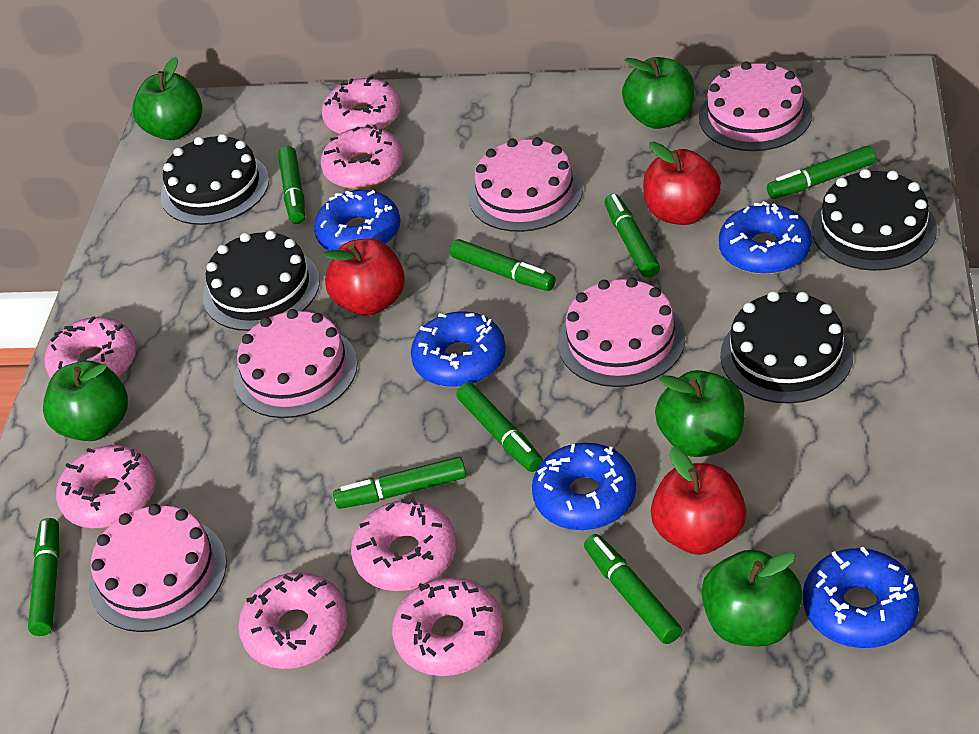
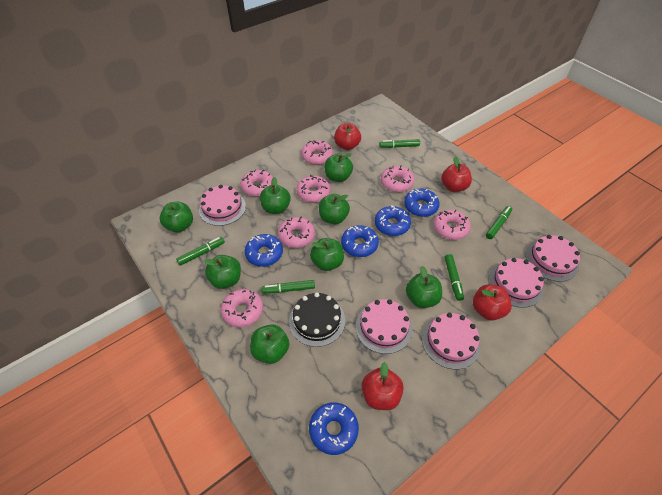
black cake: 4 -> 1
green apple: 5 -> 8
green marker: 8 -> 5
red apple: 3 -> 4

